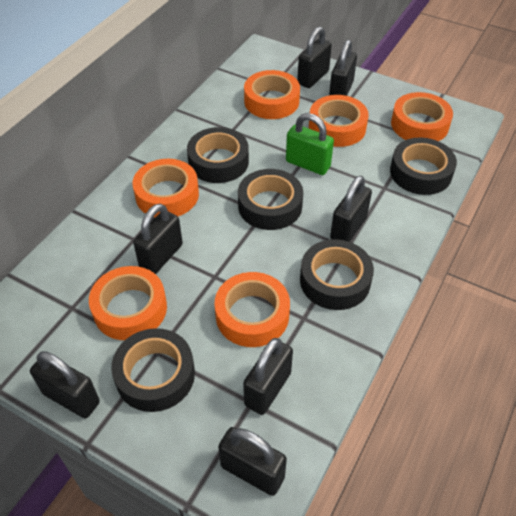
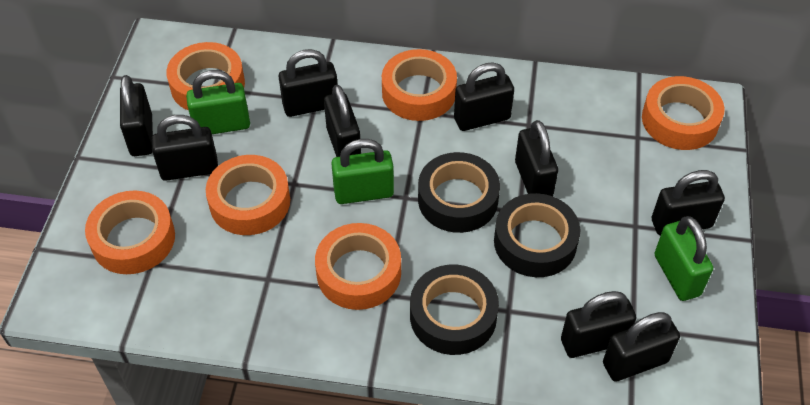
black padlock: 7 -> 9
black tape: 5 -> 3
green padlock: 1 -> 3

